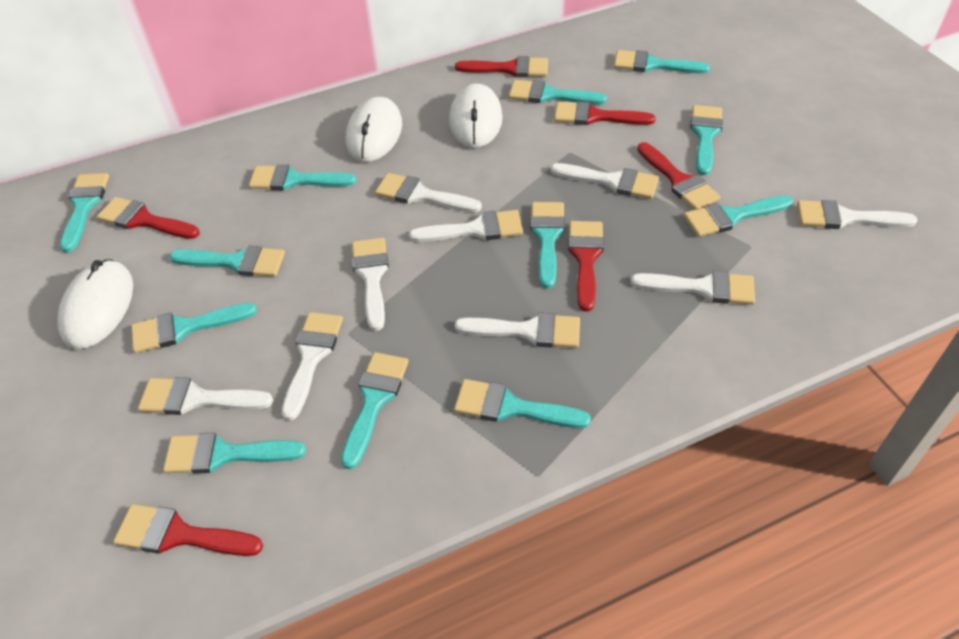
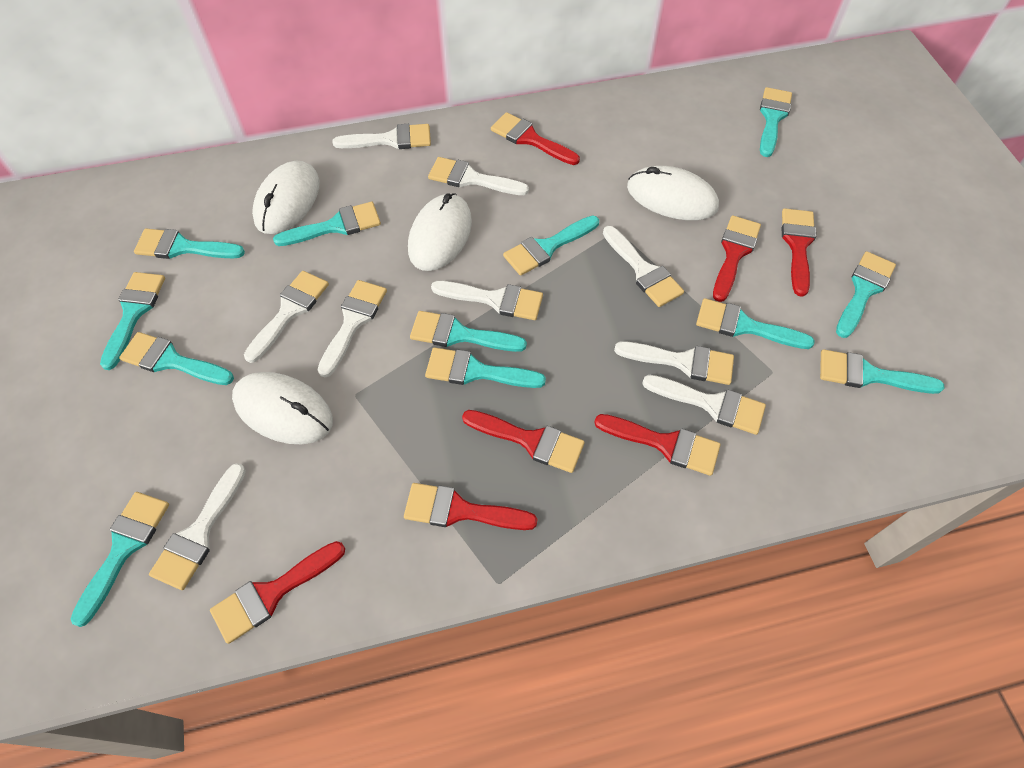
red brush: 6 -> 7
white mouse: 3 -> 4

